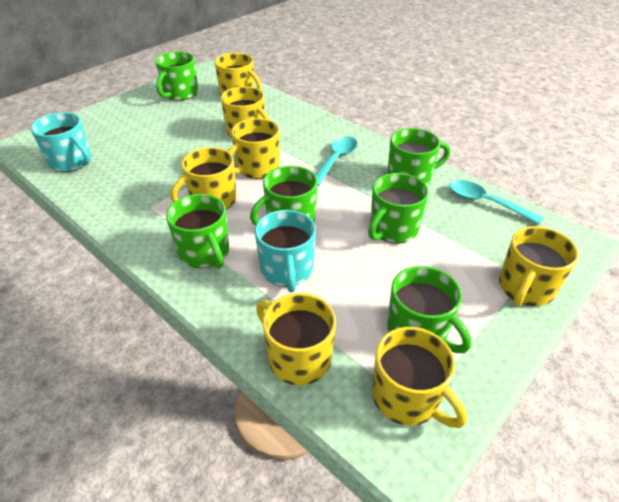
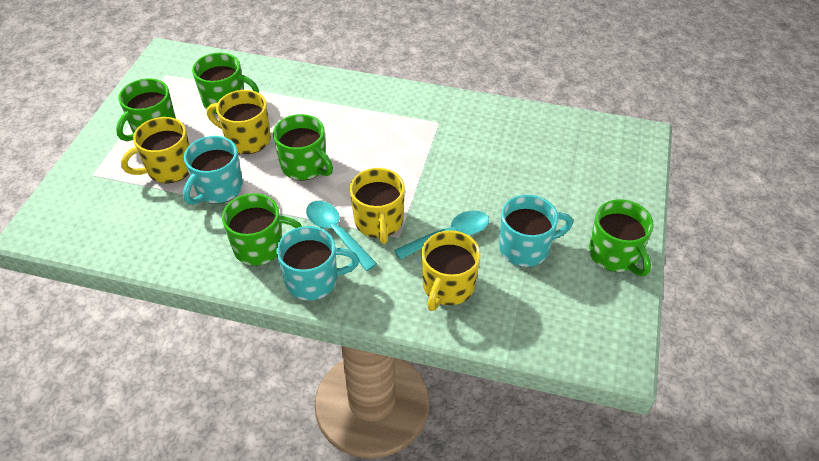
green mug: 6 -> 5
turquoise mug: 2 -> 3
yellow mug: 7 -> 4

